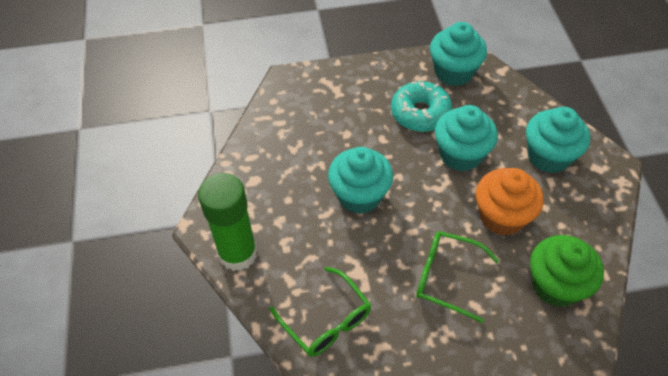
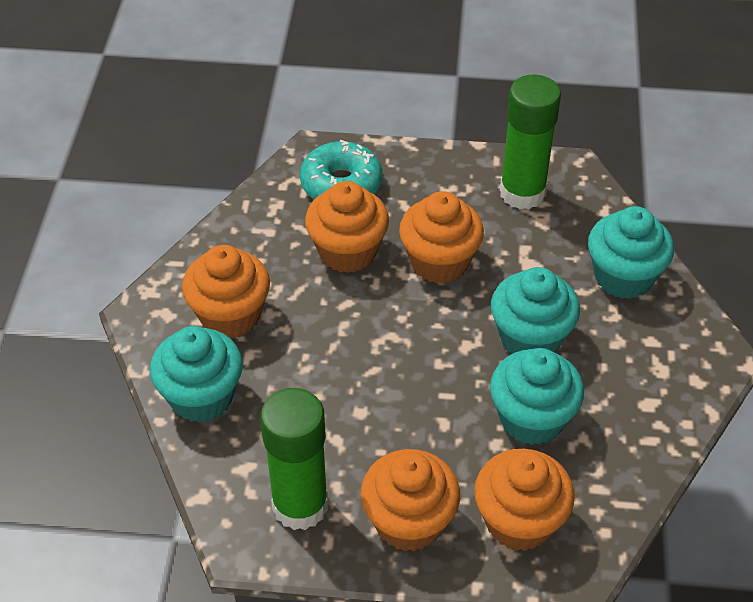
green cupcake: 1 -> 0
green glasses: 2 -> 0
green glue stick: 1 -> 2
orange cupcake: 1 -> 5

